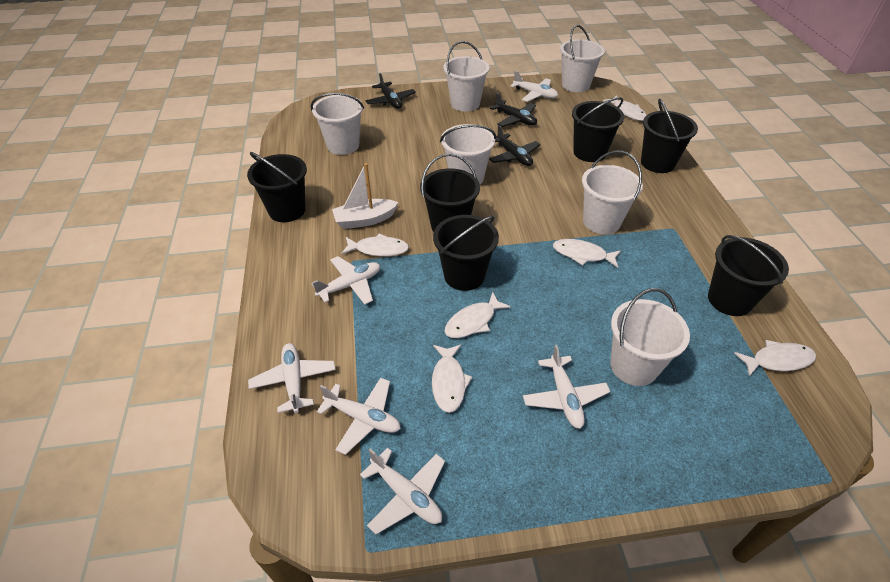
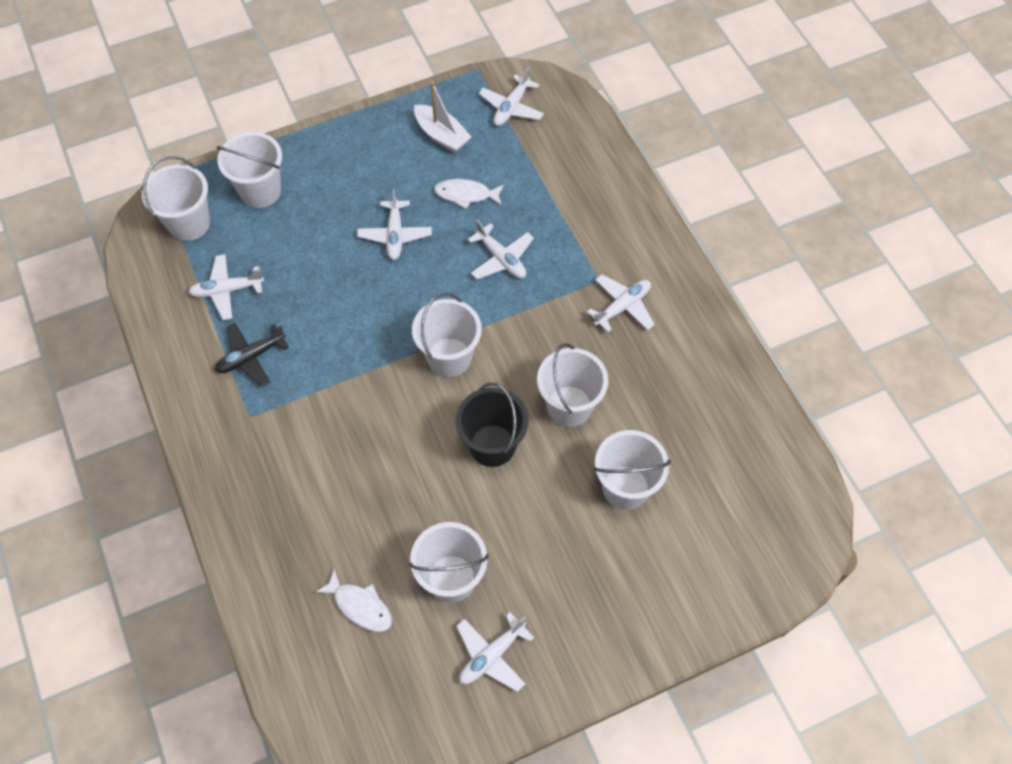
black bucket: 6 -> 1
black plane: 3 -> 1
white fish: 6 -> 2

